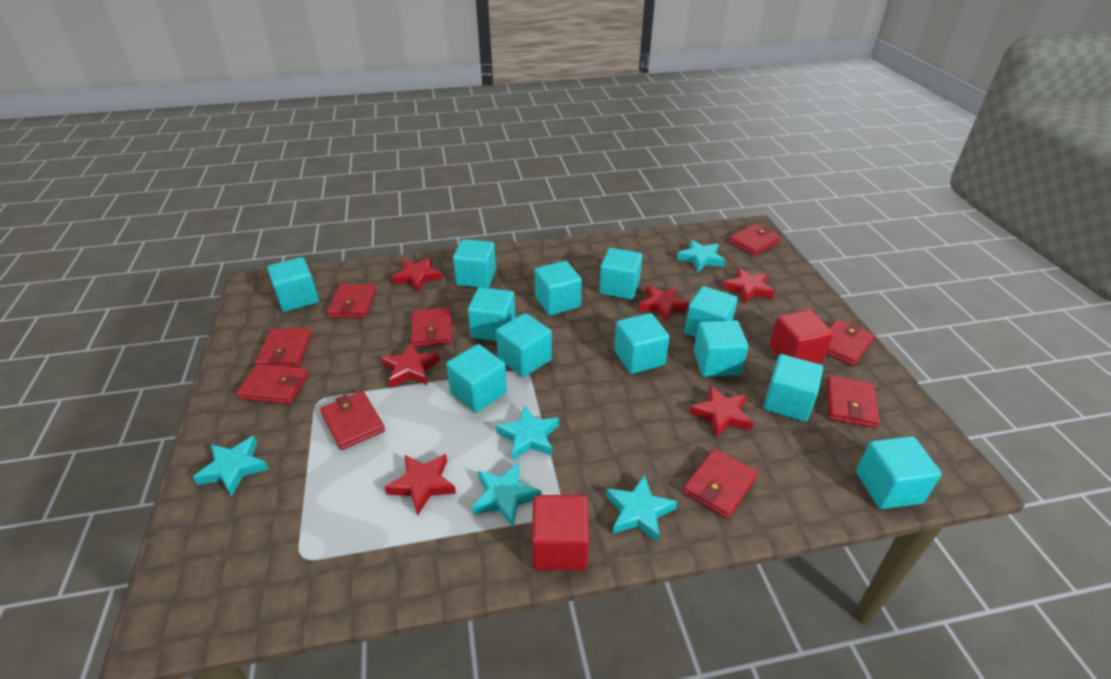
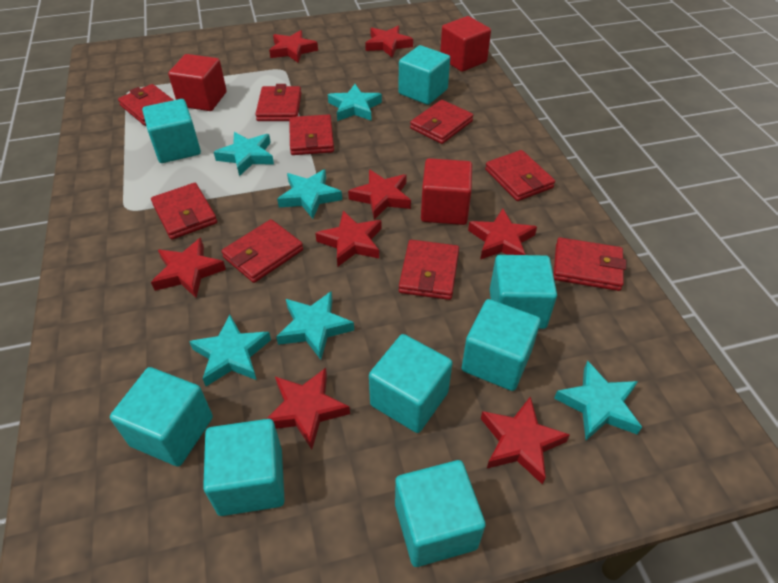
red cube: 2 -> 3
red star: 6 -> 8
turquoise cube: 12 -> 8
turquoise star: 5 -> 6

